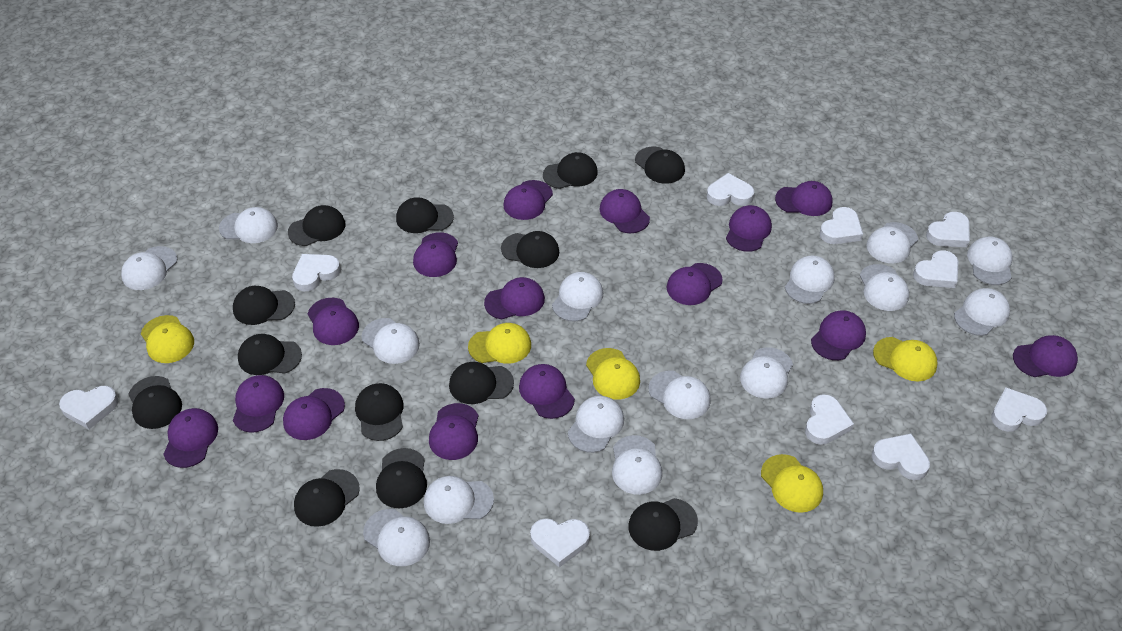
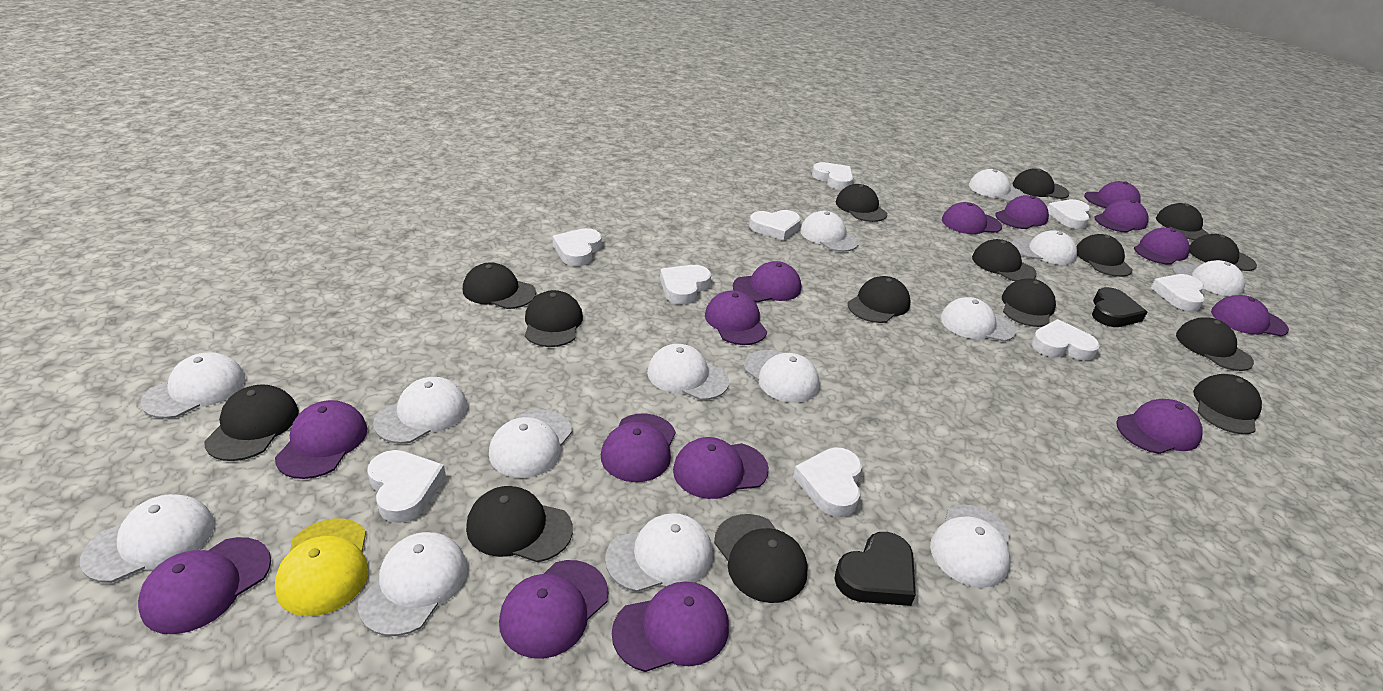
black cap: 13 -> 15
black heart: 0 -> 2
white cap: 15 -> 14
white heart: 10 -> 9
yellow cap: 5 -> 1

